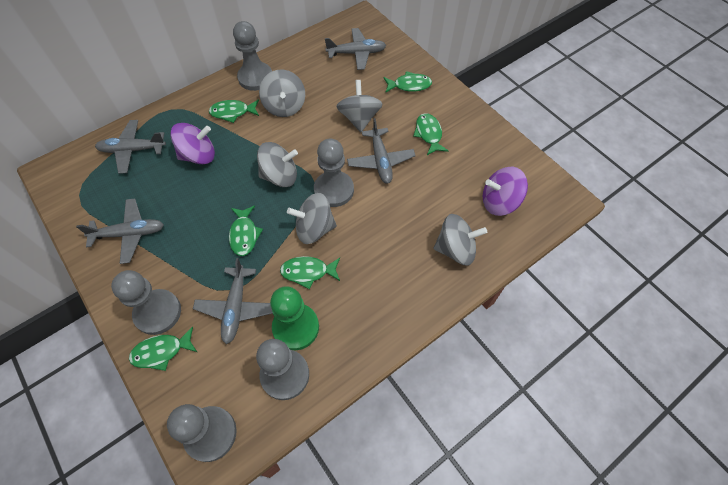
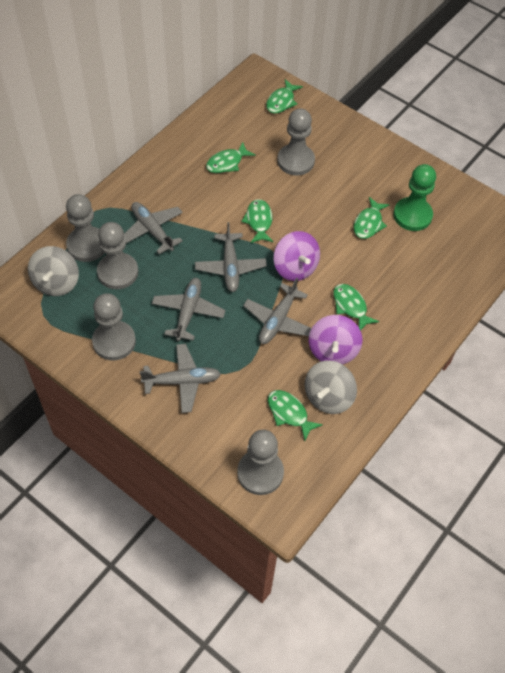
grey spinning top: 5 -> 2

